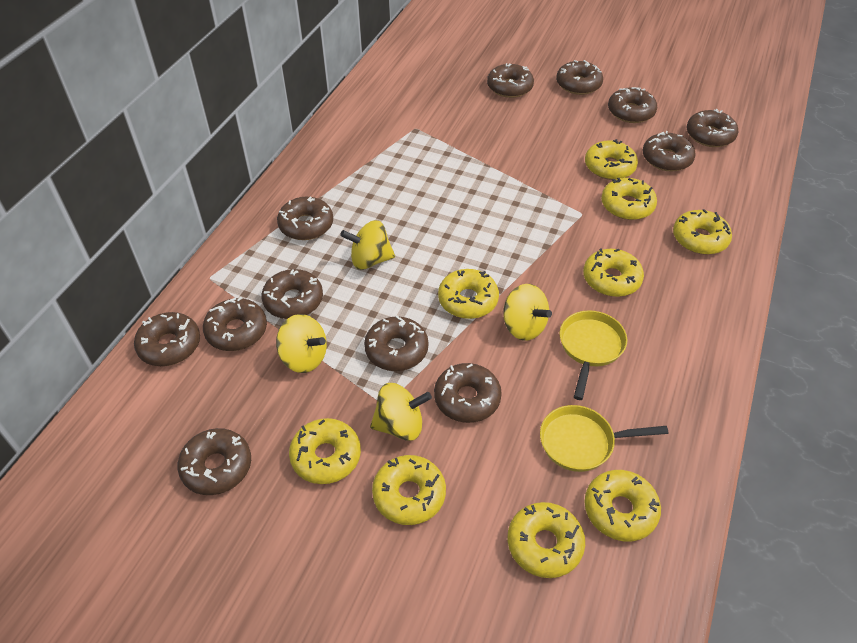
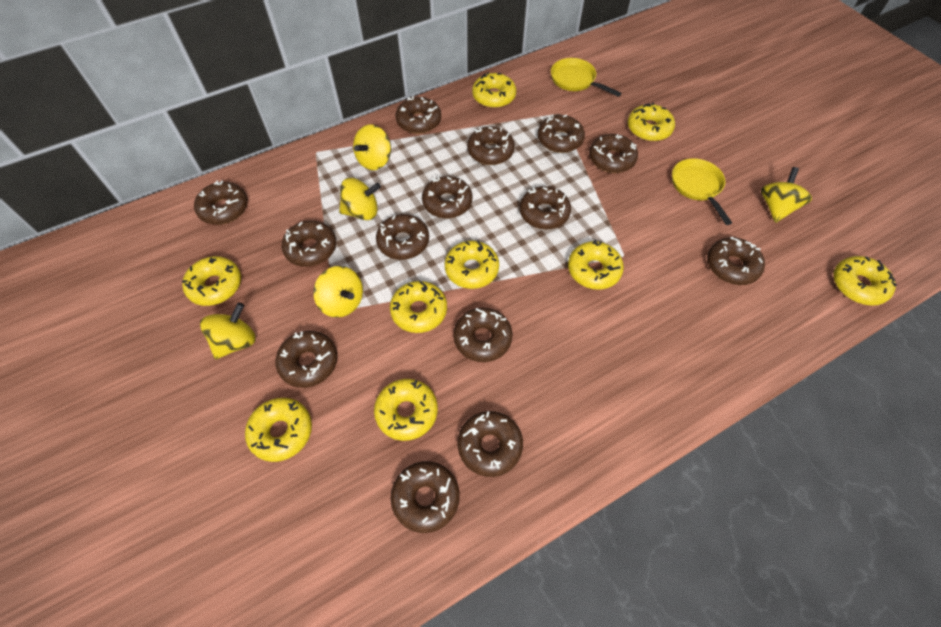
brown donut: 12 -> 14
yellow spinning top: 4 -> 5

